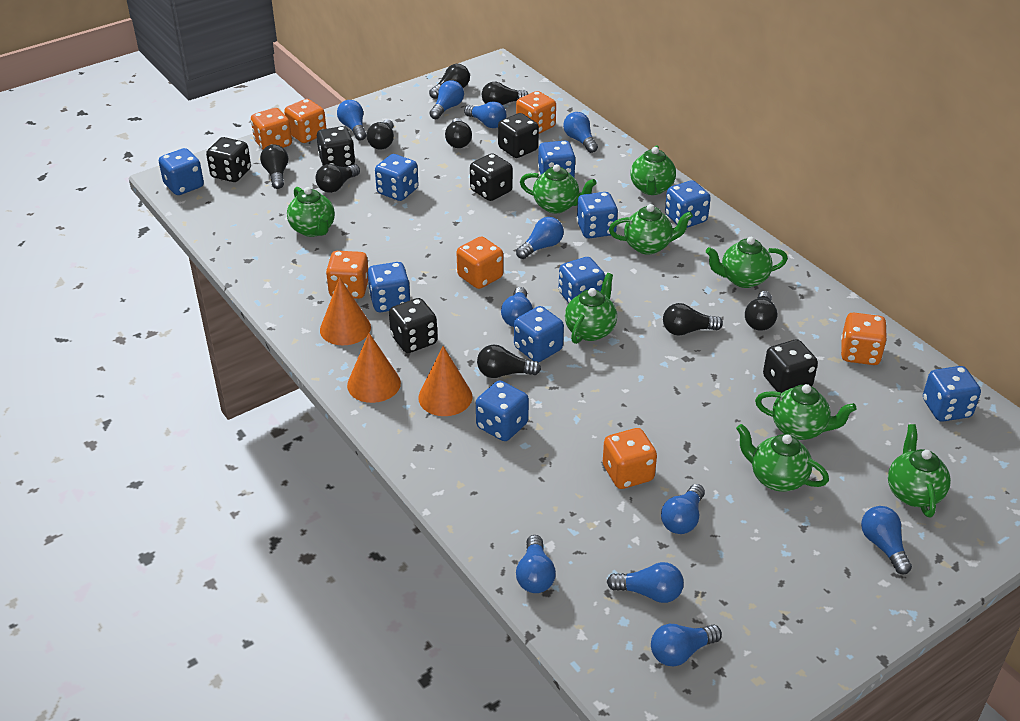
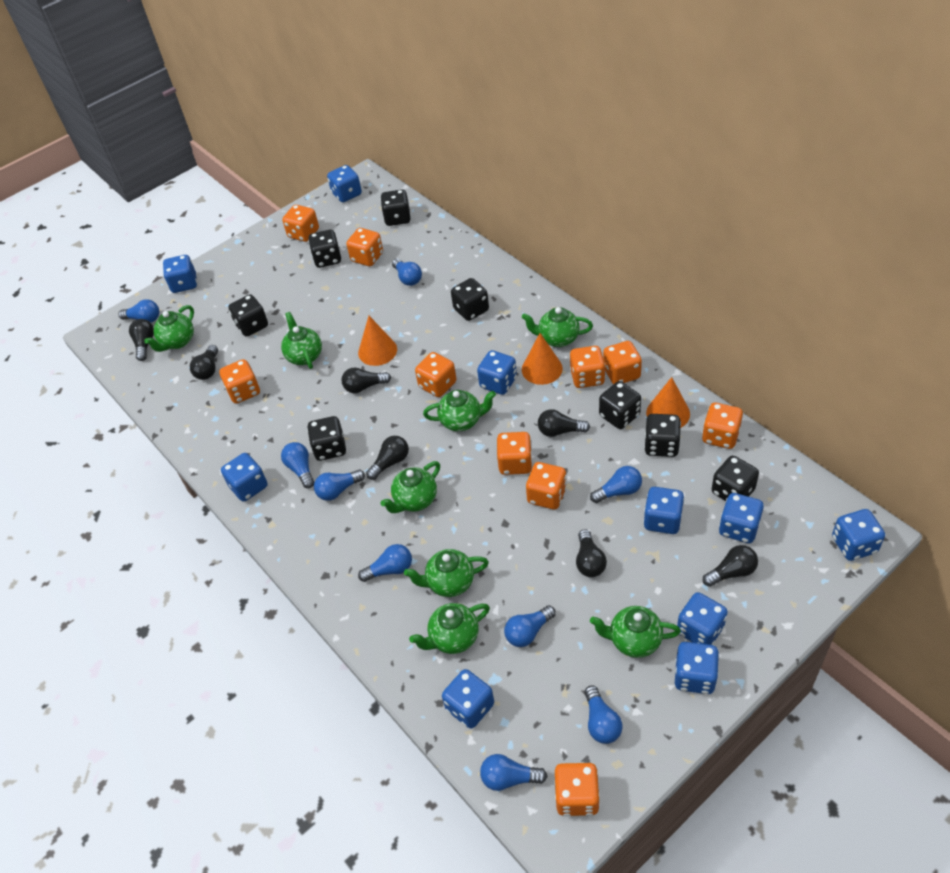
black dice: 6 -> 8
black light bulb: 9 -> 7
blue light bulb: 11 -> 9
green teapot: 9 -> 8
orange dice: 7 -> 10

